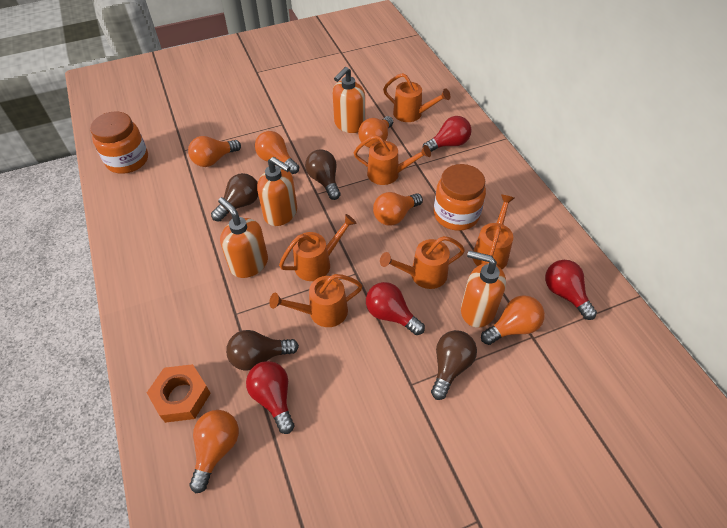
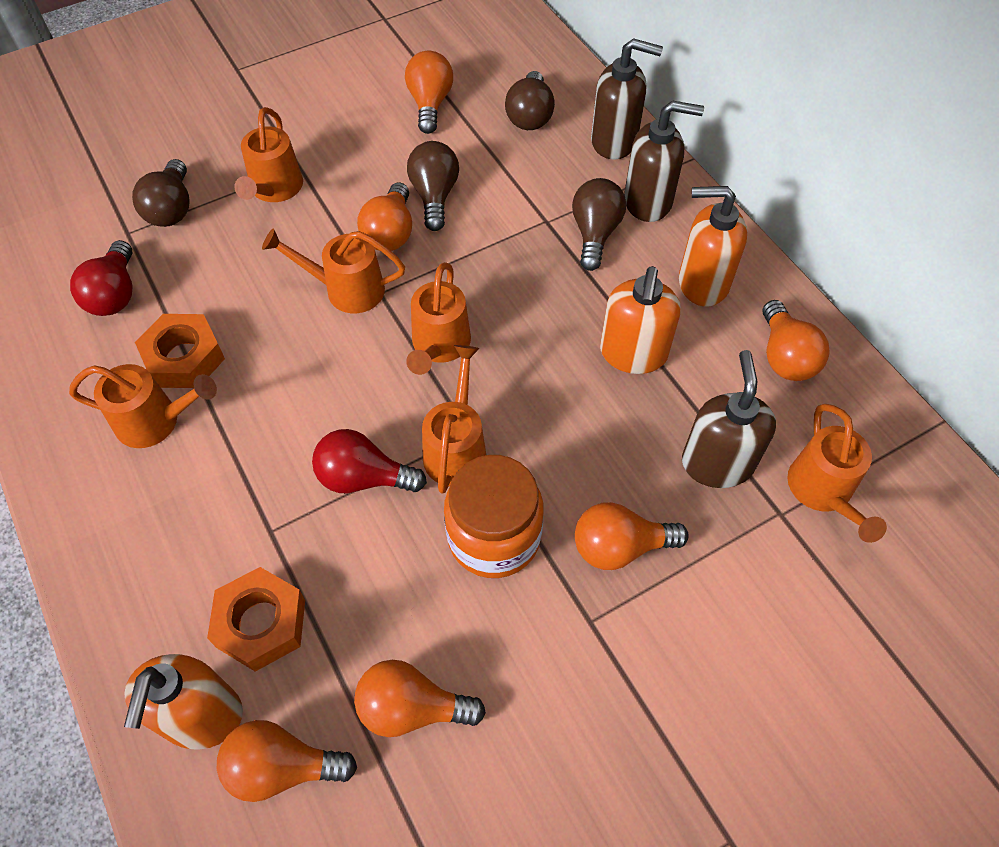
brown soap dispenser: 0 -> 3
orange jar: 2 -> 1
orange nut: 1 -> 2
orange soap dispenser: 4 -> 3
red light bulb: 4 -> 2

